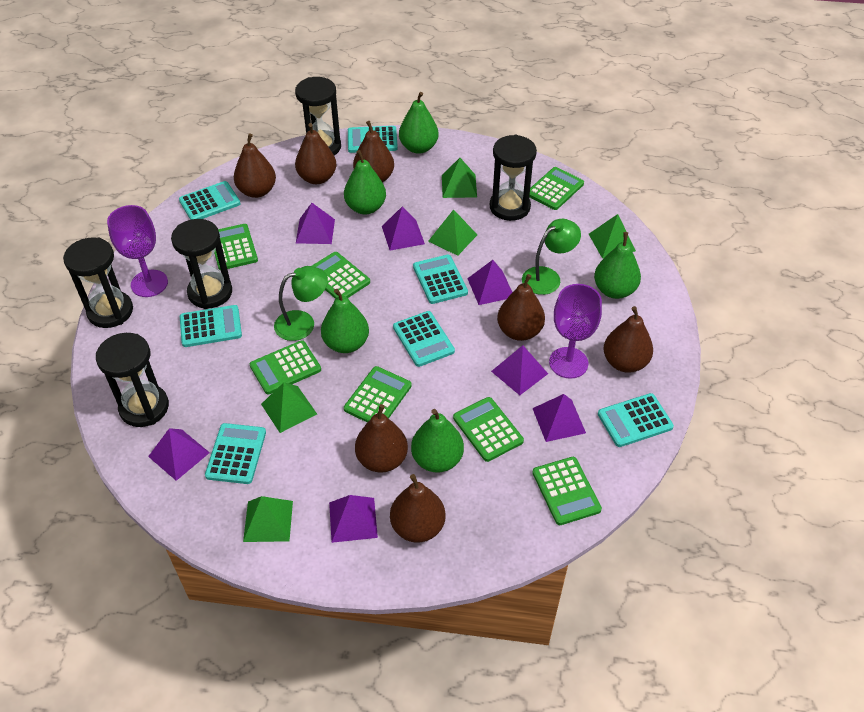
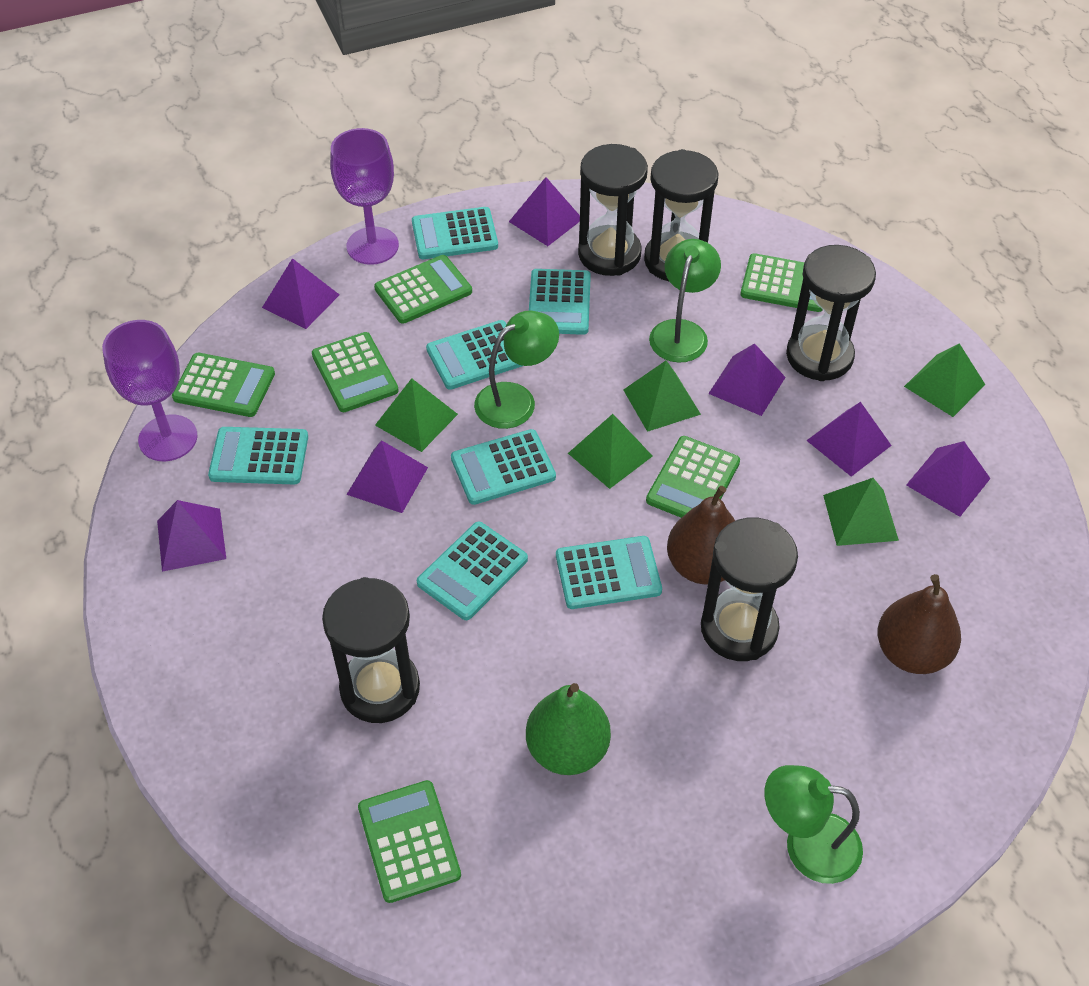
brown pear: 7 -> 2
green calculator: 7 -> 6
green lamp: 2 -> 3
green pear: 5 -> 1

